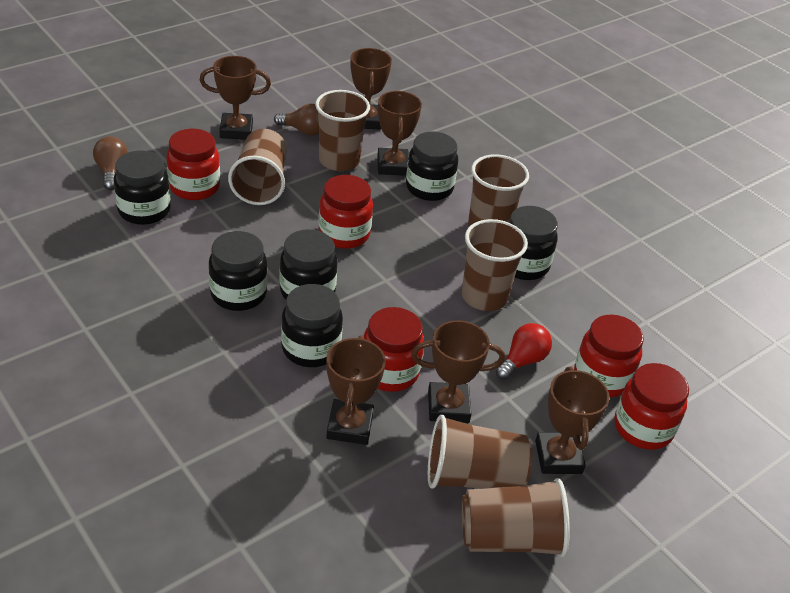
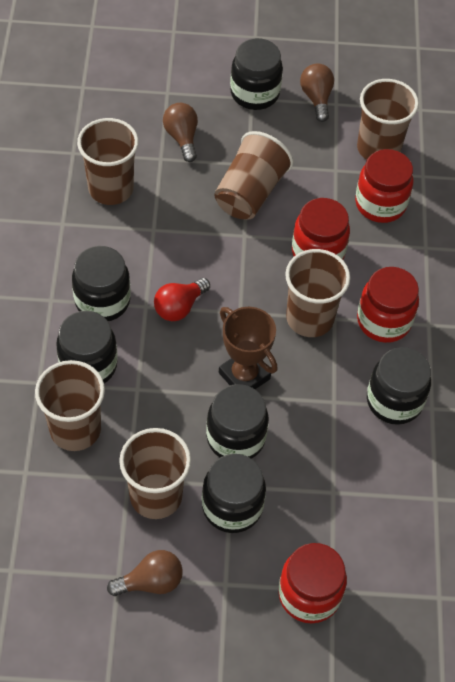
brown light bulb: 2 -> 3
brown trophy: 6 -> 1
red jar: 5 -> 4

